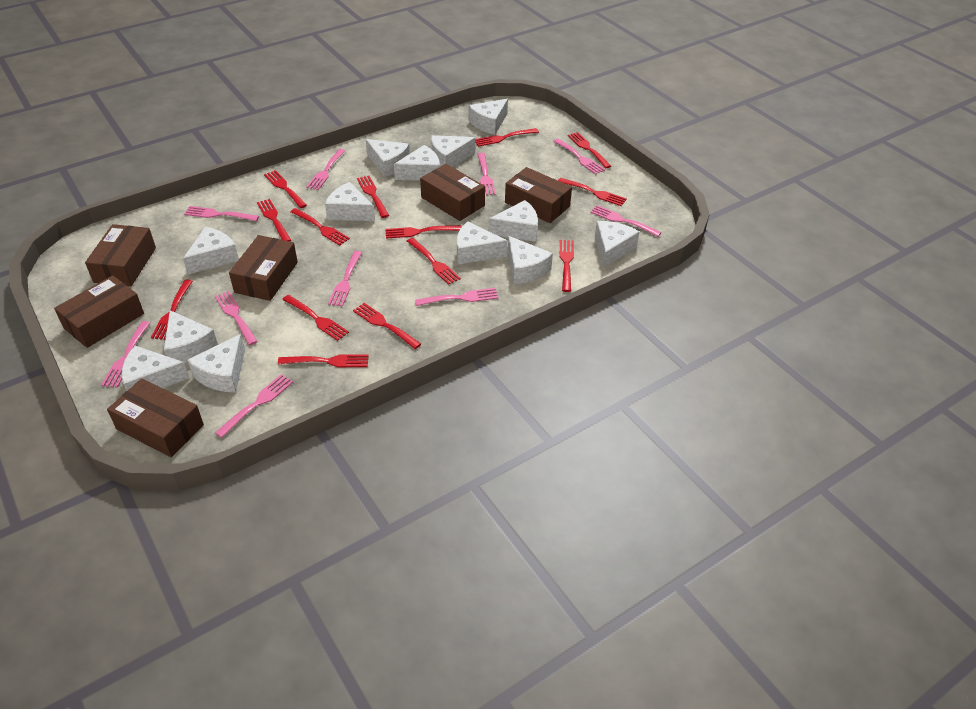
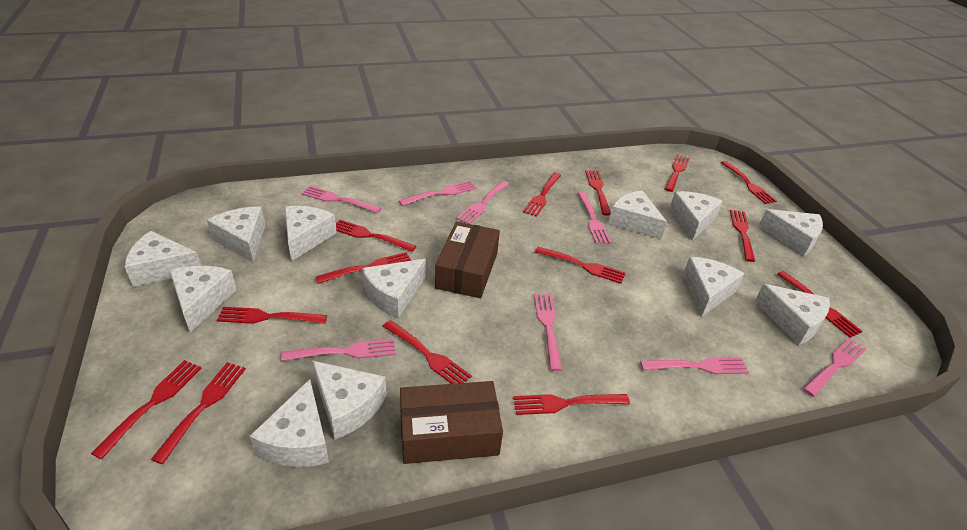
brown box: 6 -> 2
pink fork: 10 -> 8
white cheese: 13 -> 12

